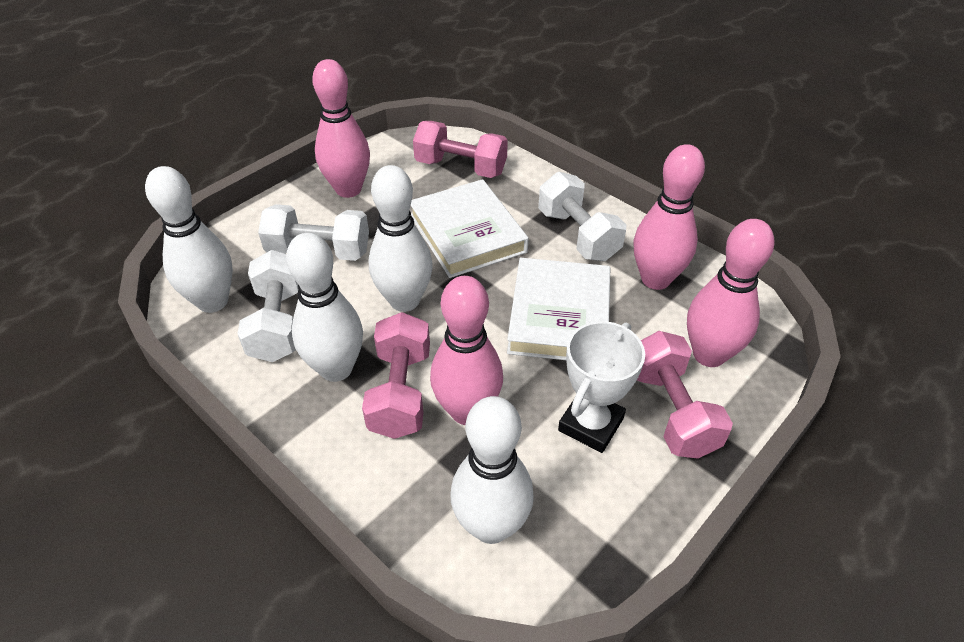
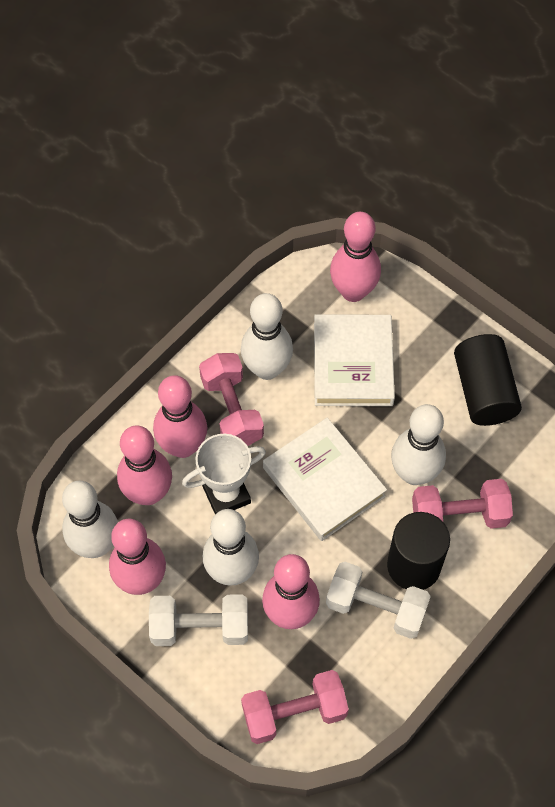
black cylinder: 0 -> 2
pink bowling pin: 4 -> 5
white dumbbell: 3 -> 2

